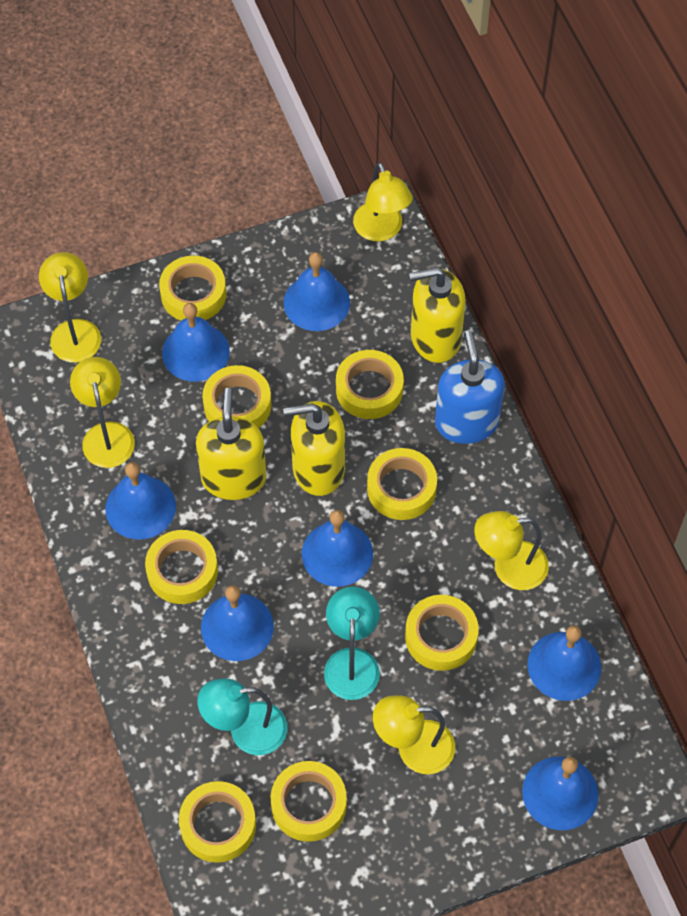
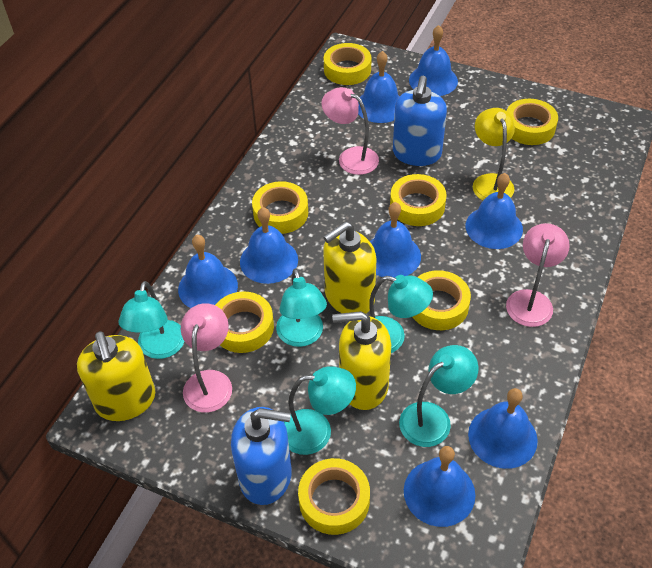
blue bell: 7 -> 8
blue soap dispenser: 1 -> 2
pink lamp: 0 -> 3
turquoise lamp: 2 -> 5
yellow lamp: 5 -> 1
yellow tape: 8 -> 7

